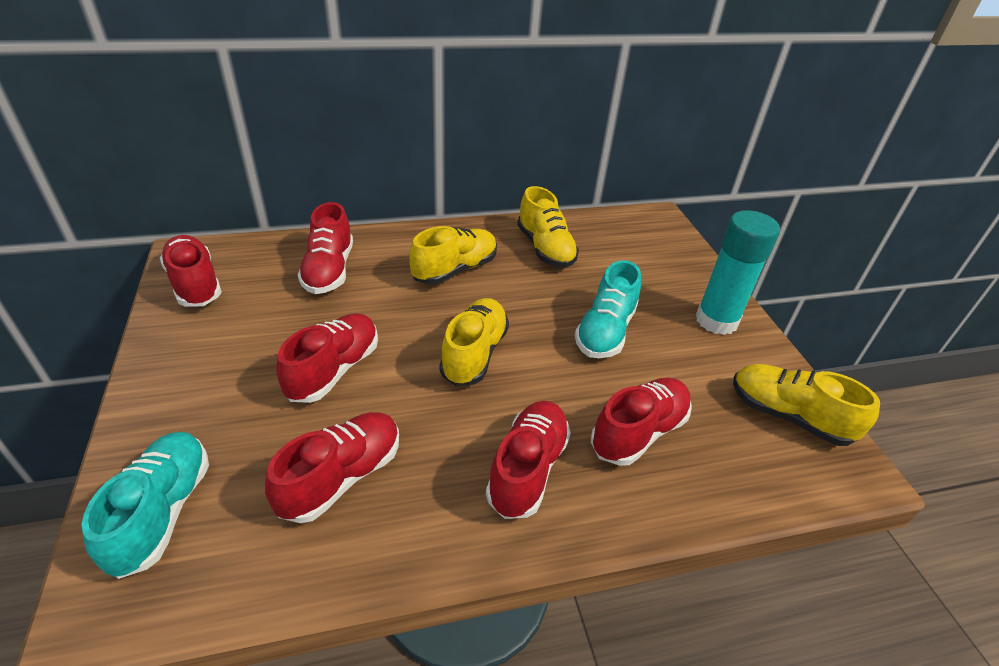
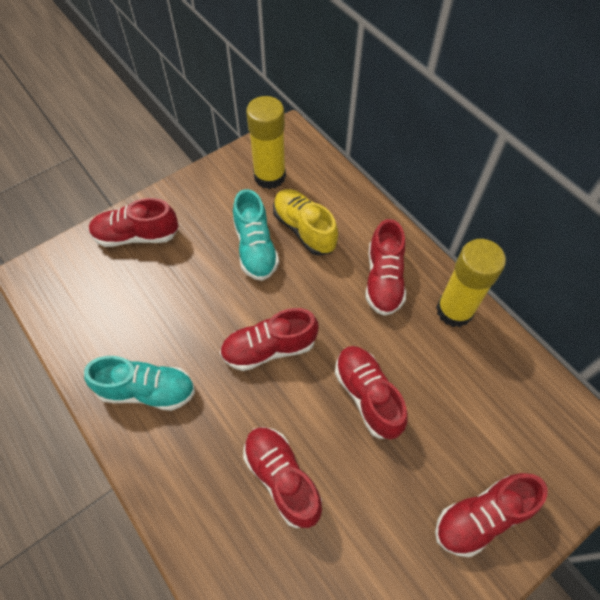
turquoise glue stick: 1 -> 0
yellow glue stick: 0 -> 2
yellow shoe: 4 -> 1

